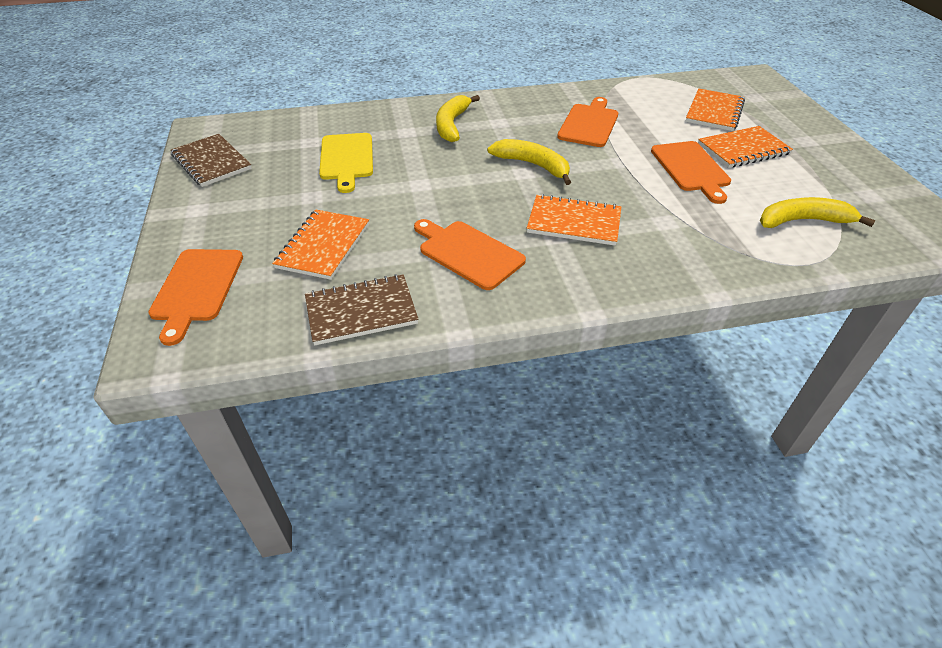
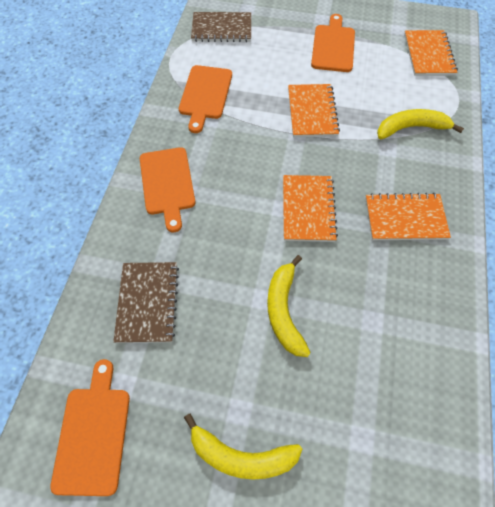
yellow cutting board: 1 -> 0

